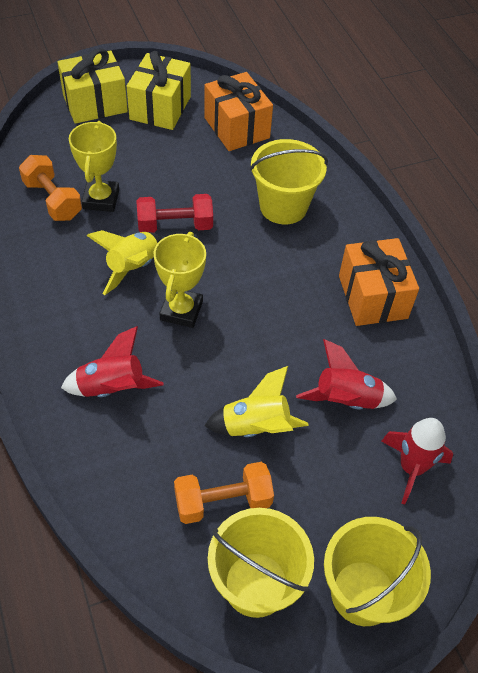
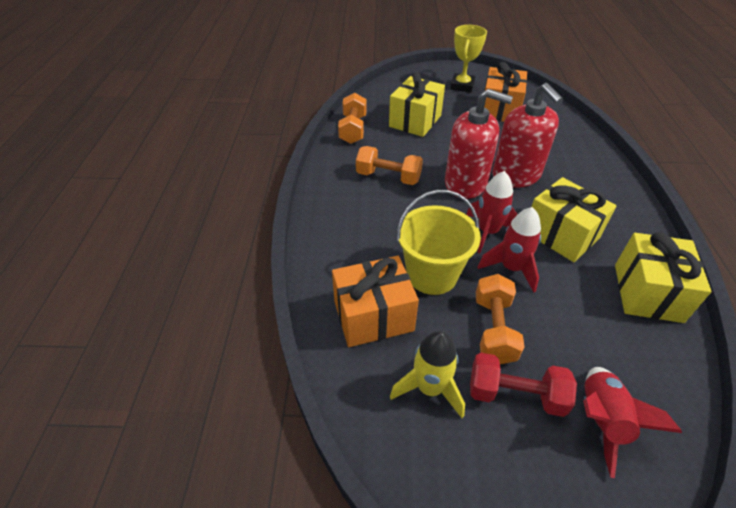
orange dumbbell: 2 -> 3
red soap dispenser: 0 -> 2
yellow bucket: 3 -> 1
yellow gift: 2 -> 3
yellow rocket: 2 -> 1
yellow trophy: 2 -> 1

